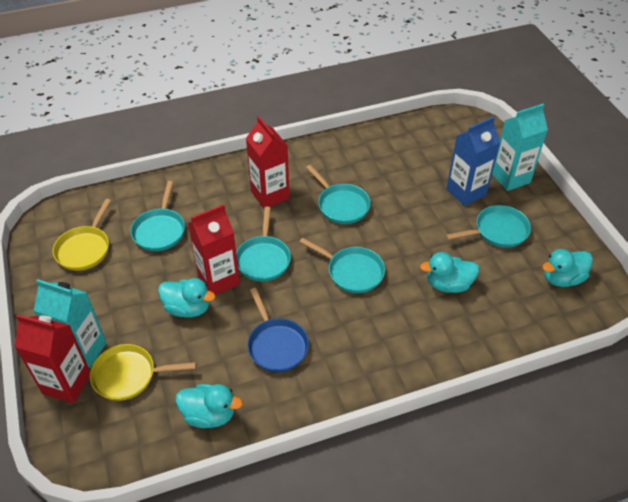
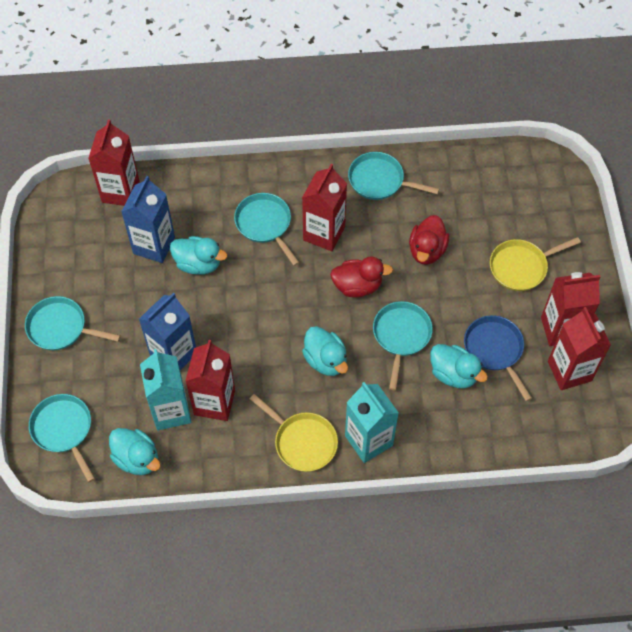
blue carton: 1 -> 2
red carton: 3 -> 5
red duck: 0 -> 2

